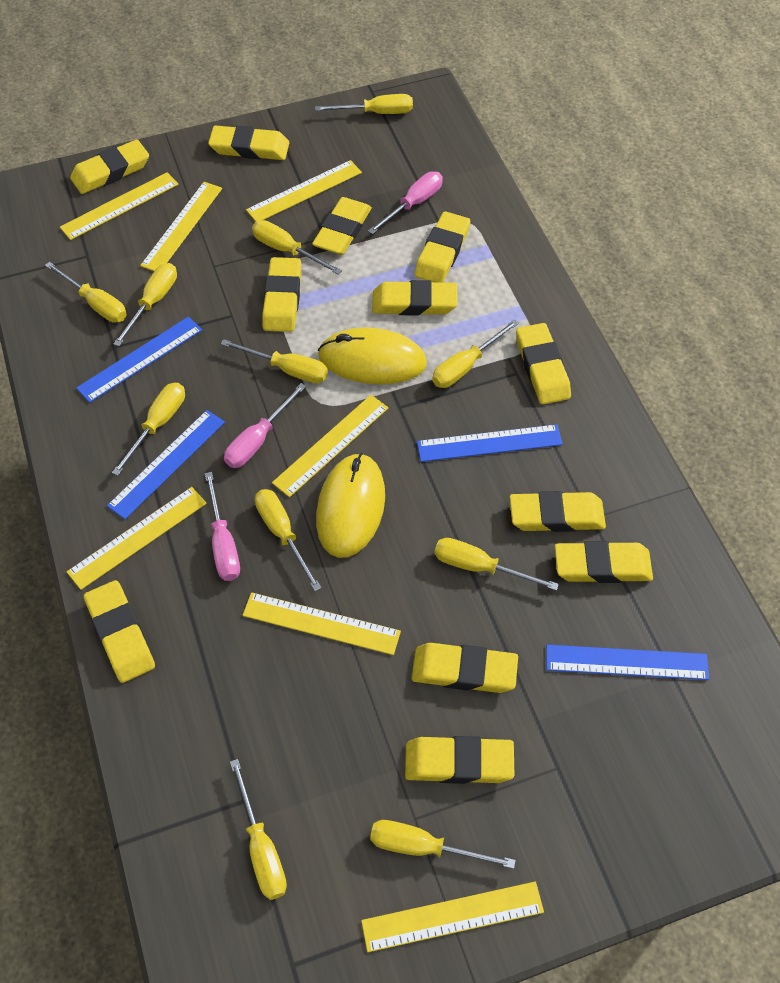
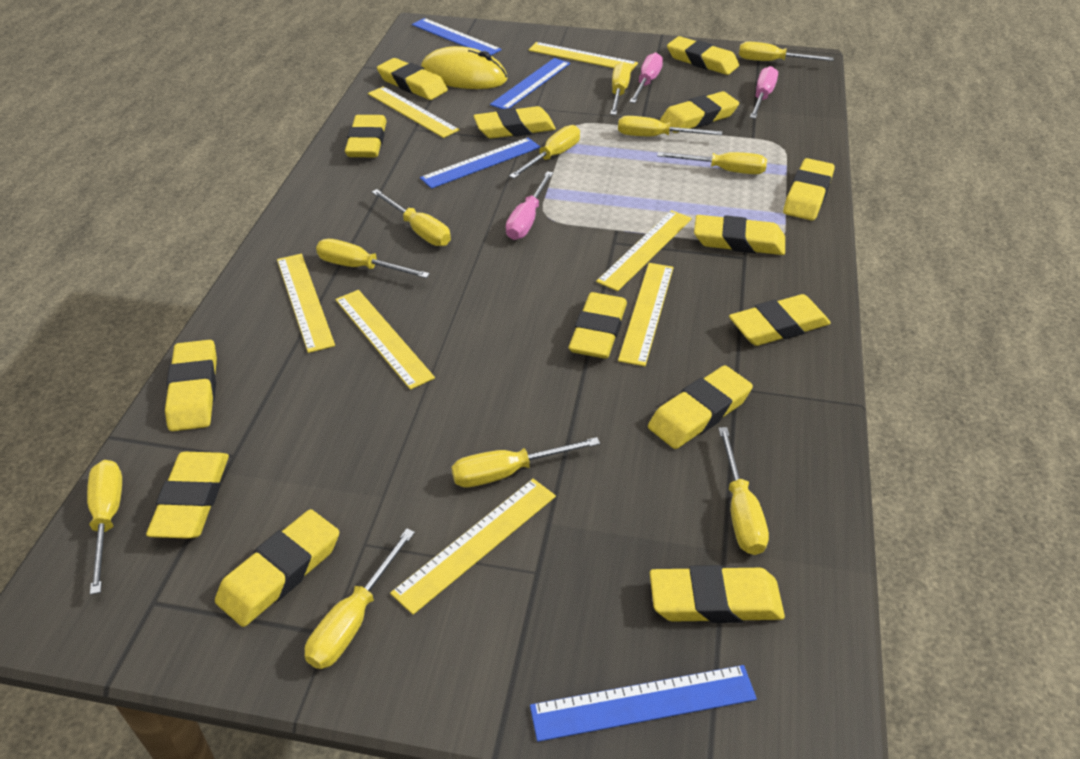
yellow eraser: 12 -> 14
yellow mouse: 2 -> 1

